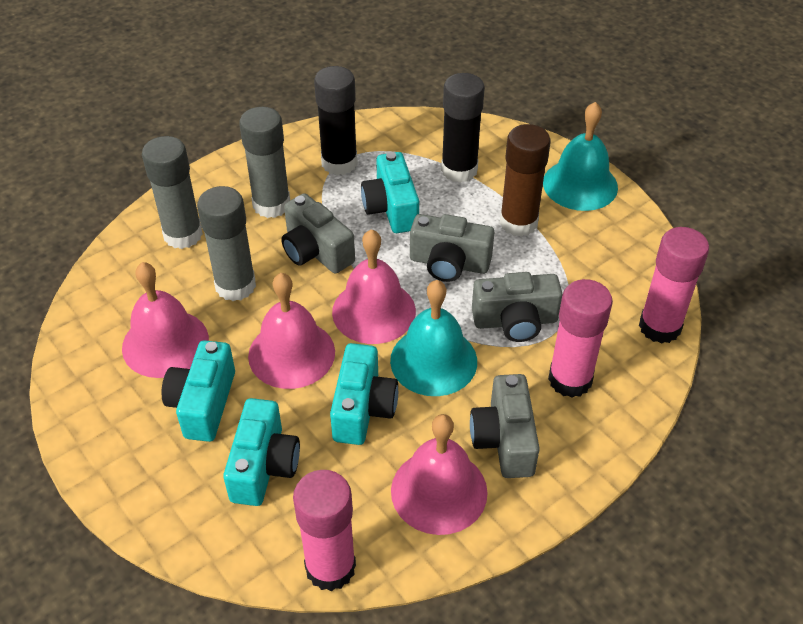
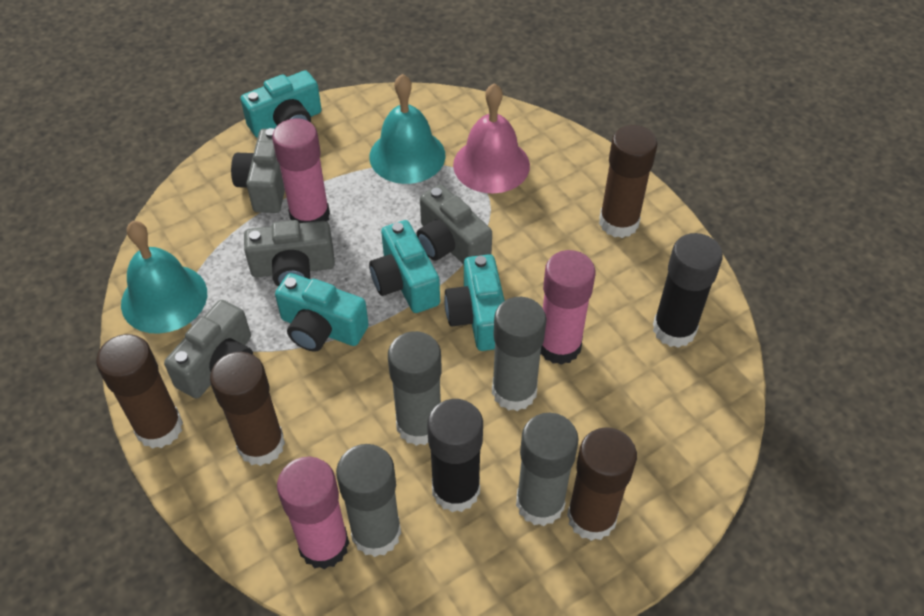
brown glue stick: 1 -> 4
grey glue stick: 3 -> 4
pink bell: 4 -> 1

